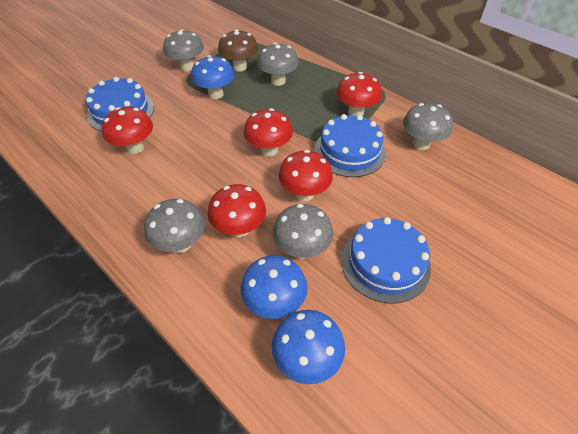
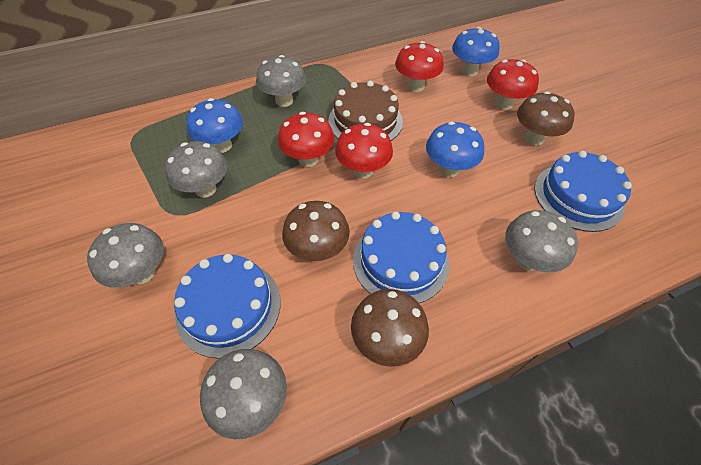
brown cake: 0 -> 1
brown mushroom: 1 -> 3
red mushroom: 5 -> 4

